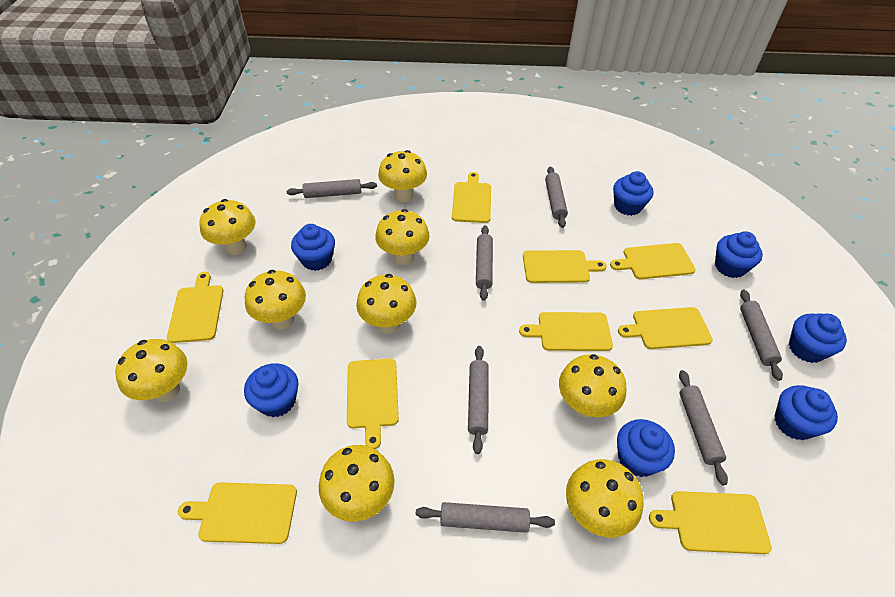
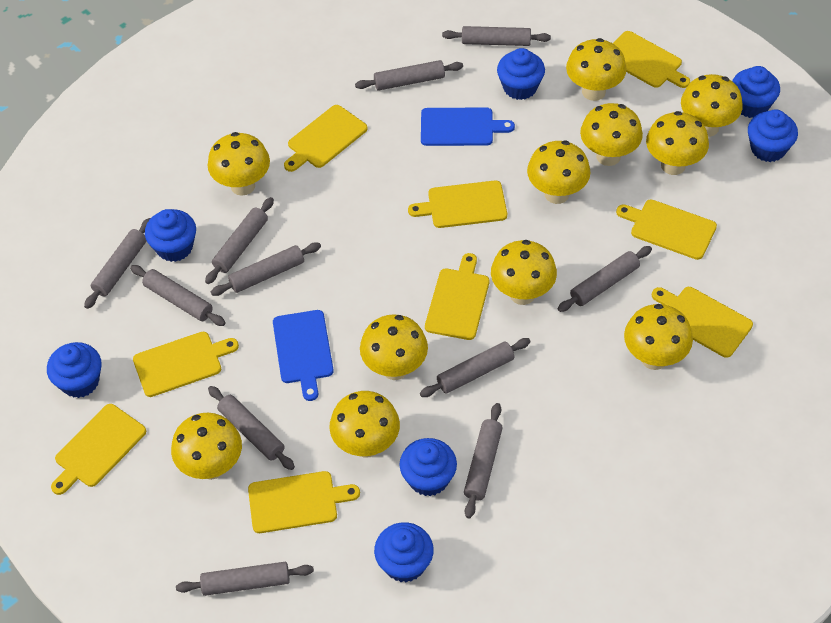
blue cutting board: 0 -> 2
grey rolling pin: 7 -> 11
yellow mushroom: 9 -> 11

